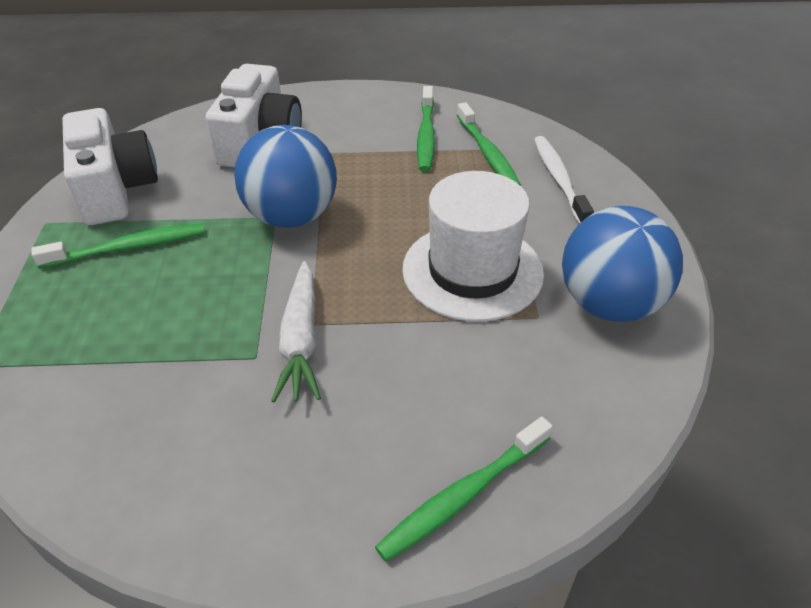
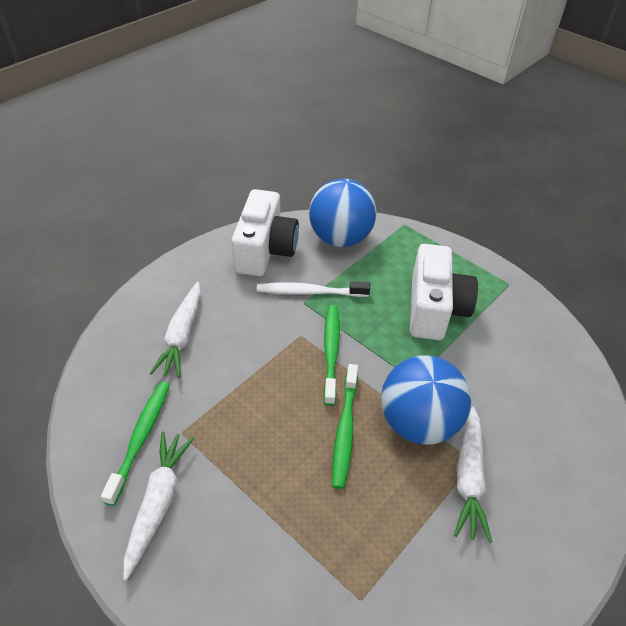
green toothbrush: 4 -> 3
white carrot: 1 -> 3
white hat: 1 -> 0

